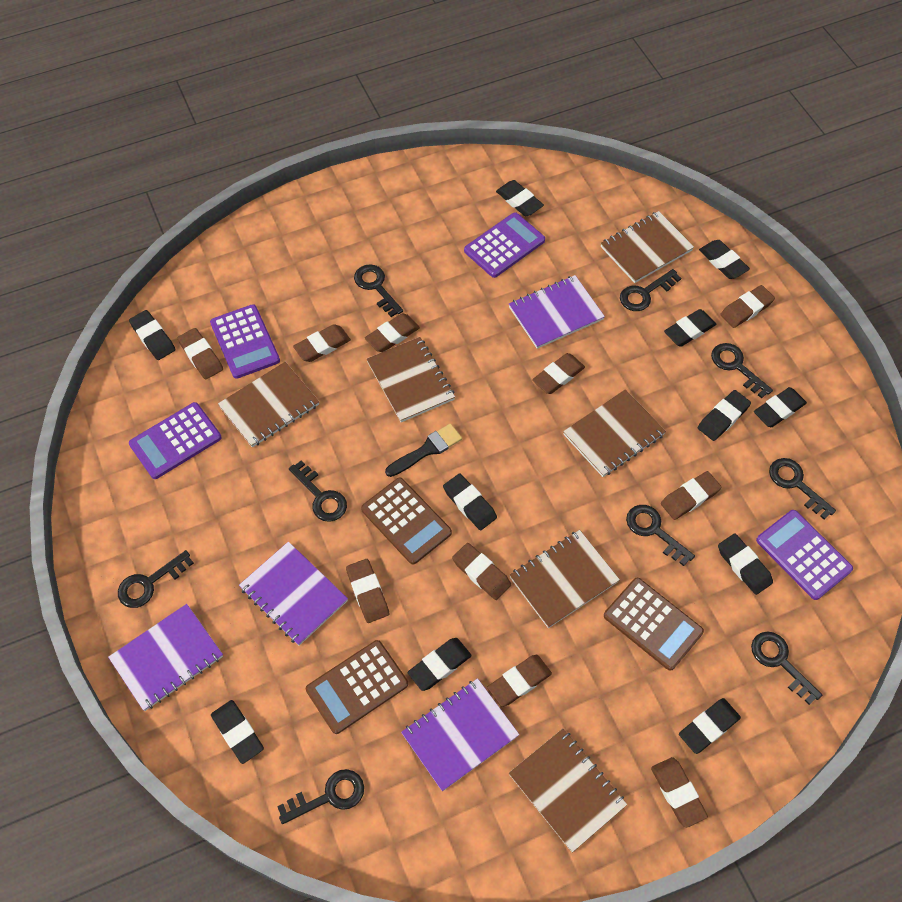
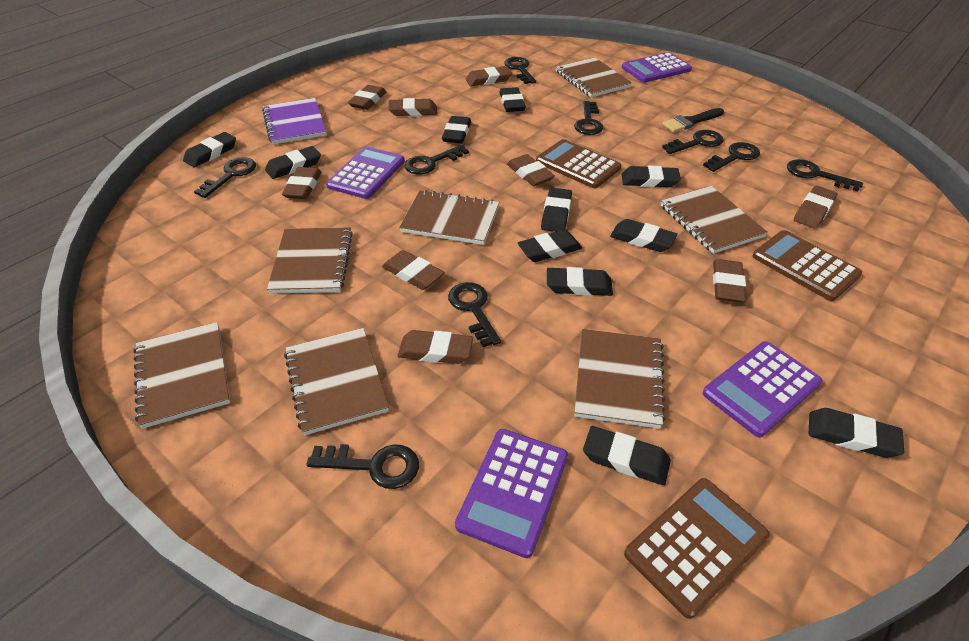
brown eraser: 10 -> 9
brown notebook: 6 -> 7
purple notebook: 4 -> 1

